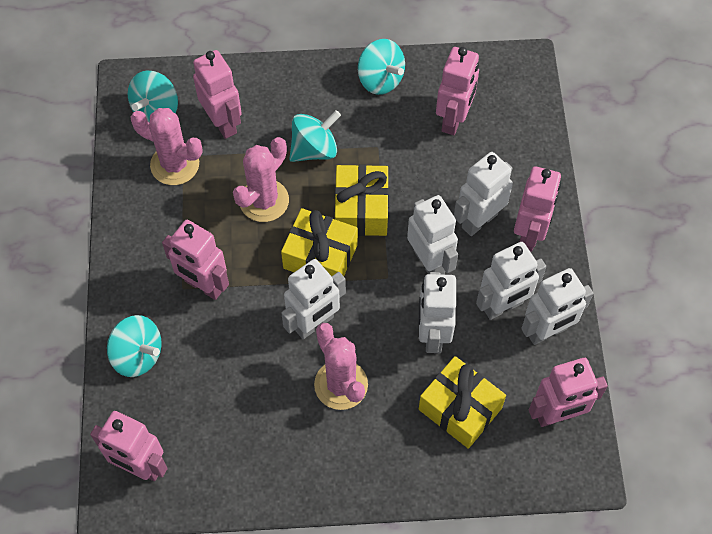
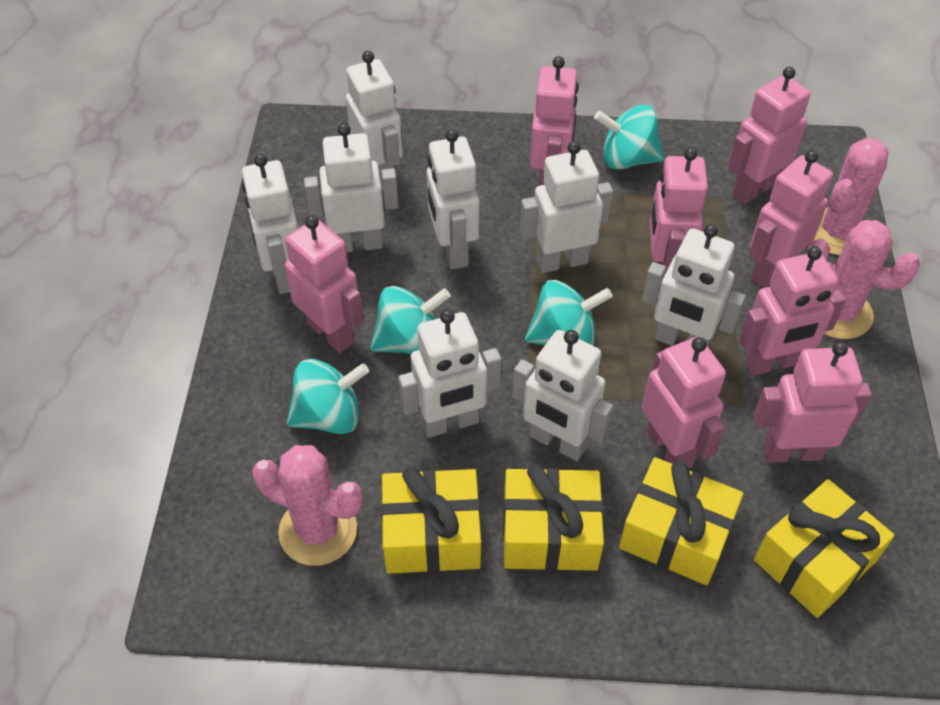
pink robot: 6 -> 8
white robot: 6 -> 8
yellow gift: 3 -> 4

